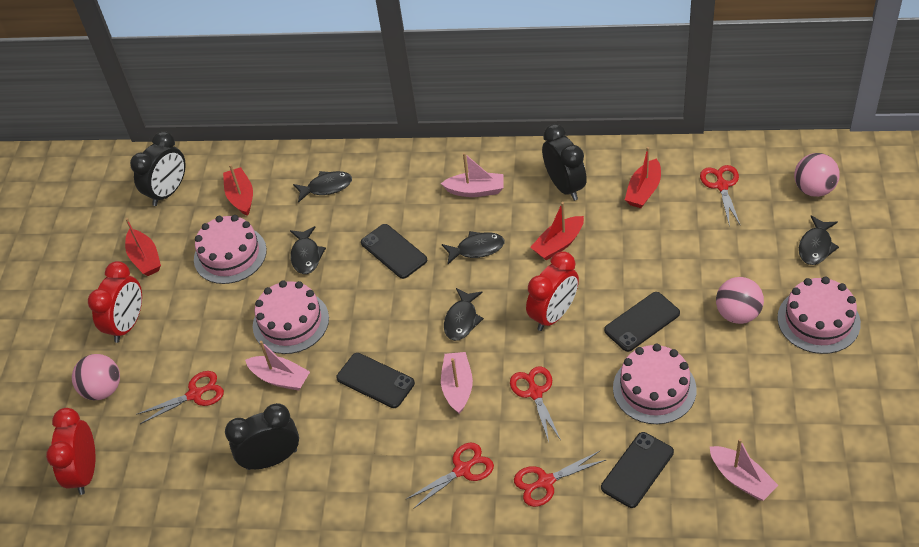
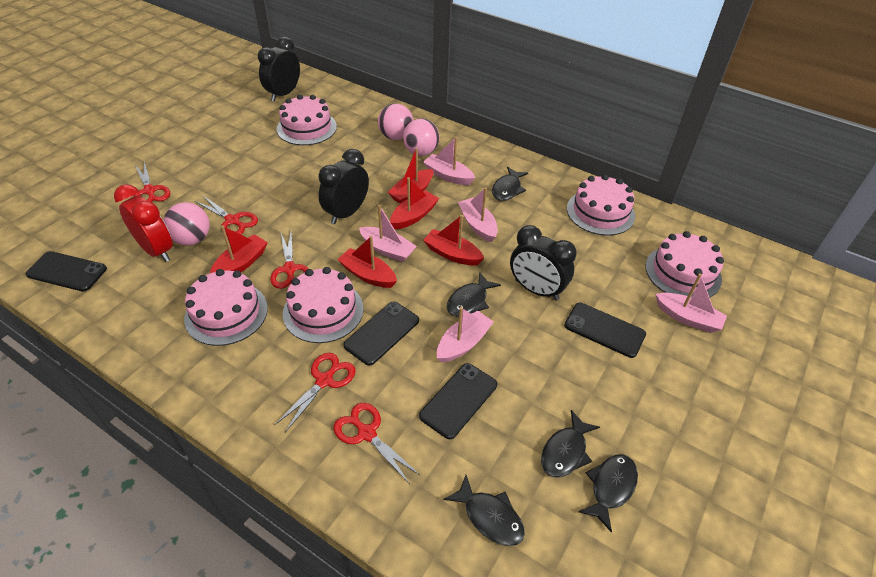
pink boat: 4 -> 5
pink cake: 4 -> 5
red boat: 4 -> 5
red clock: 3 -> 1

